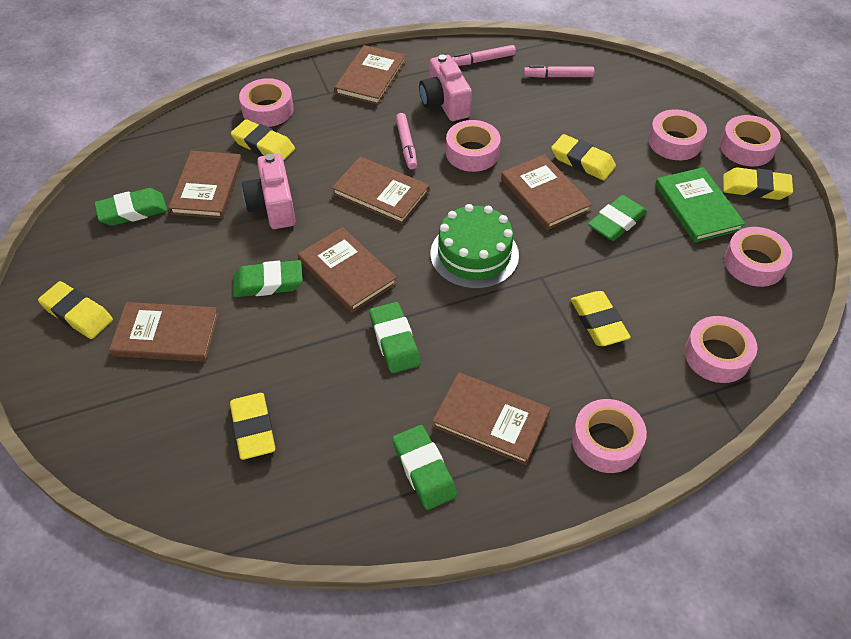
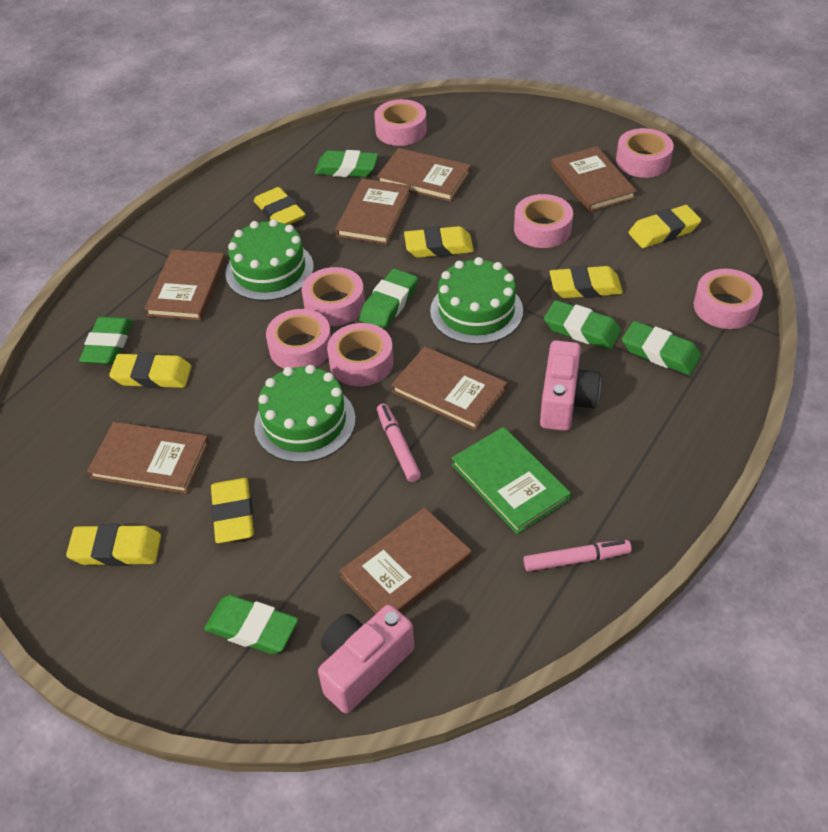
green cake: 1 -> 3
green eraser: 5 -> 6
pink marker: 3 -> 2
yellow eraser: 6 -> 7

